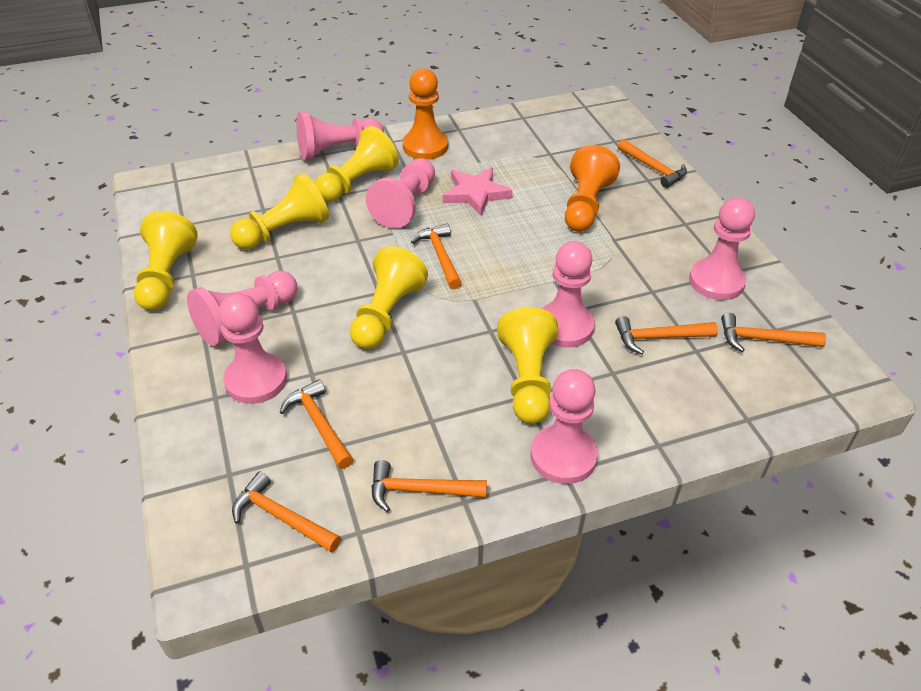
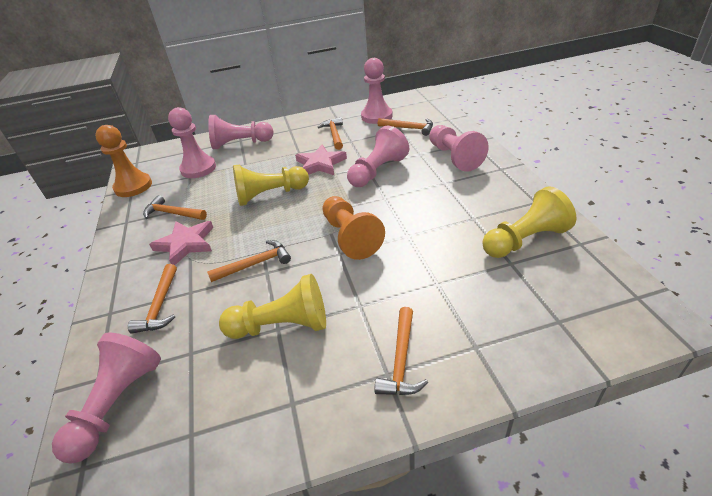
orange hammer: 7 -> 6
pink pawn: 7 -> 6
pink star: 1 -> 2
yellow pawn: 5 -> 3

